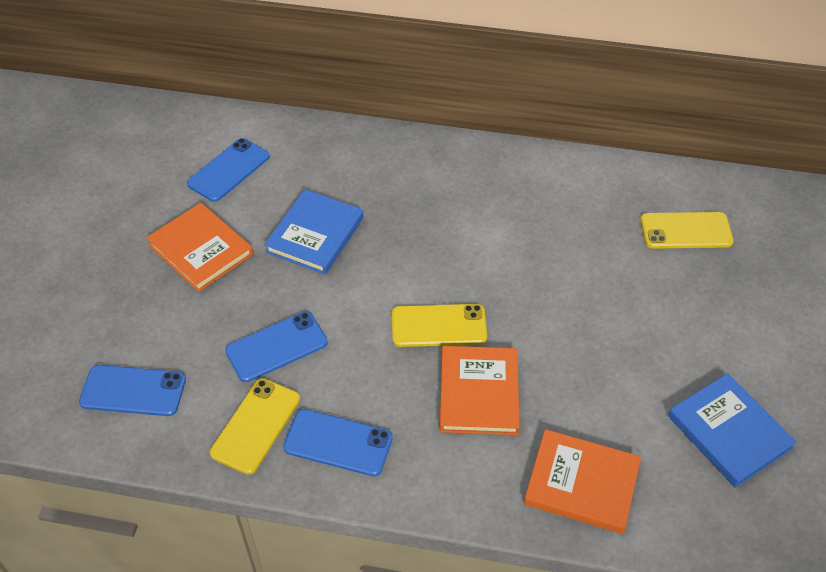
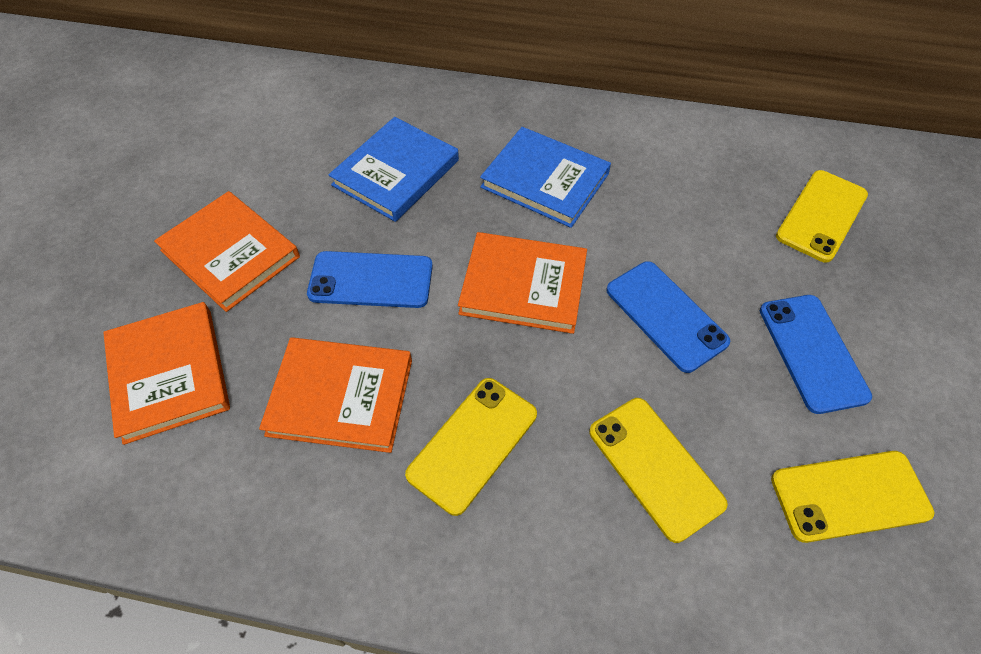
blue phone: 4 -> 3
orange book: 3 -> 4
yellow phone: 3 -> 4

